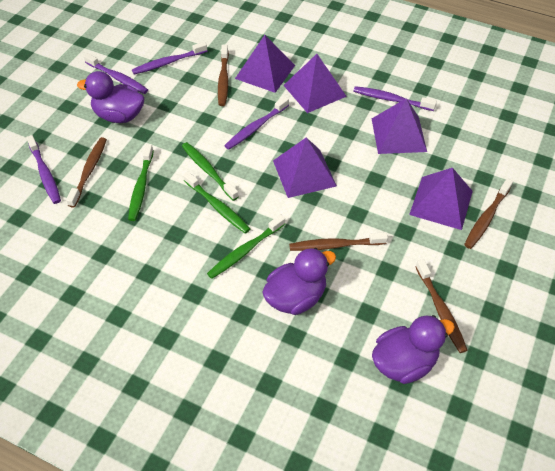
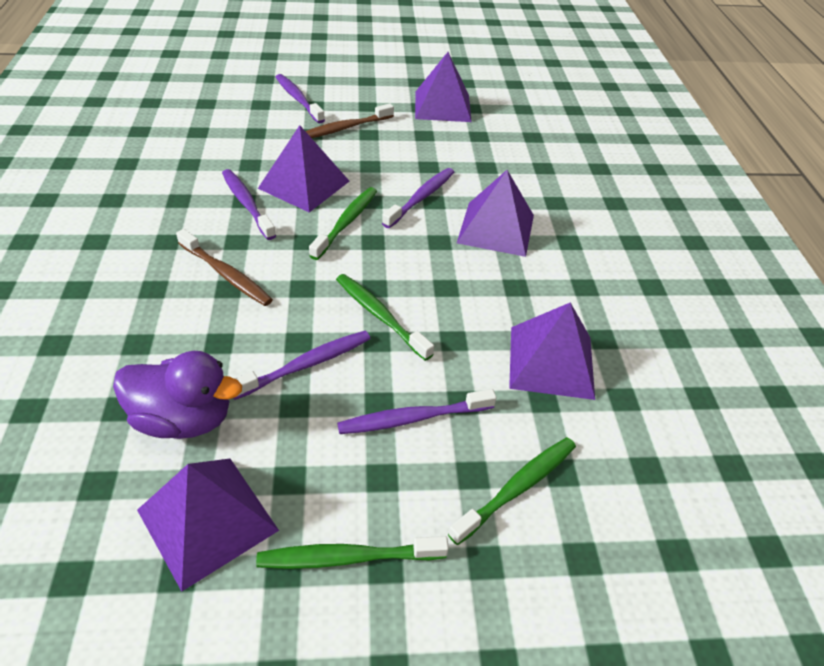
brown toothbrush: 5 -> 2
purple duck: 3 -> 1

